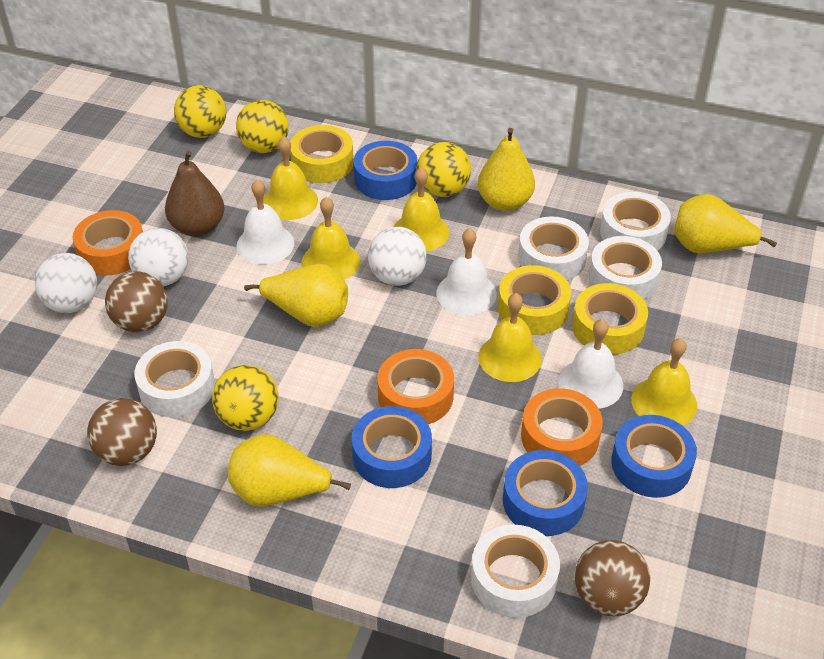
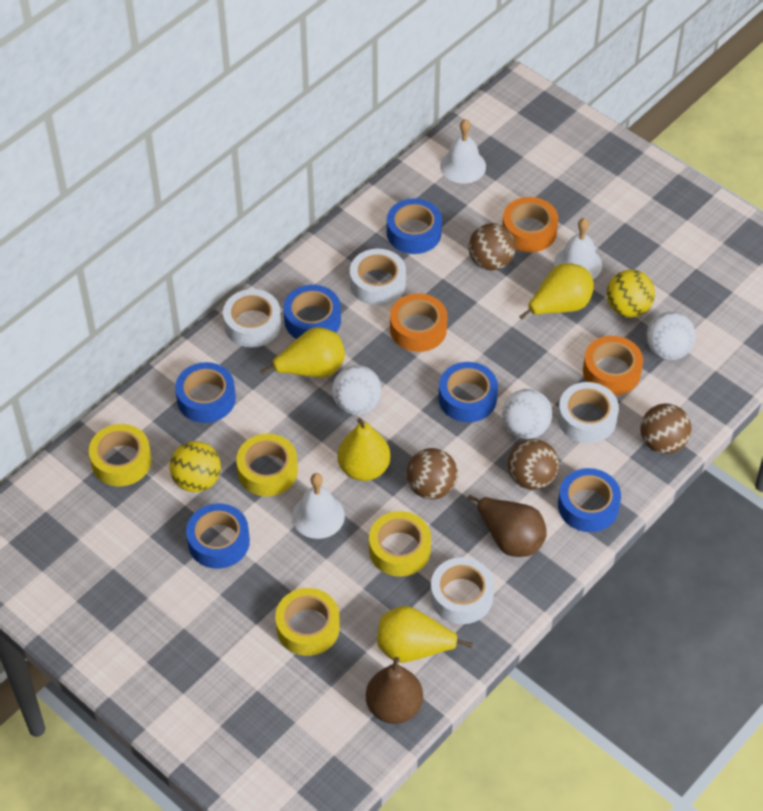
blue tape: 4 -> 6
brown ball: 3 -> 4
brown pear: 1 -> 2
white tape: 5 -> 4
yellow ball: 4 -> 2
yellow bell: 5 -> 0
yellow tape: 3 -> 4

